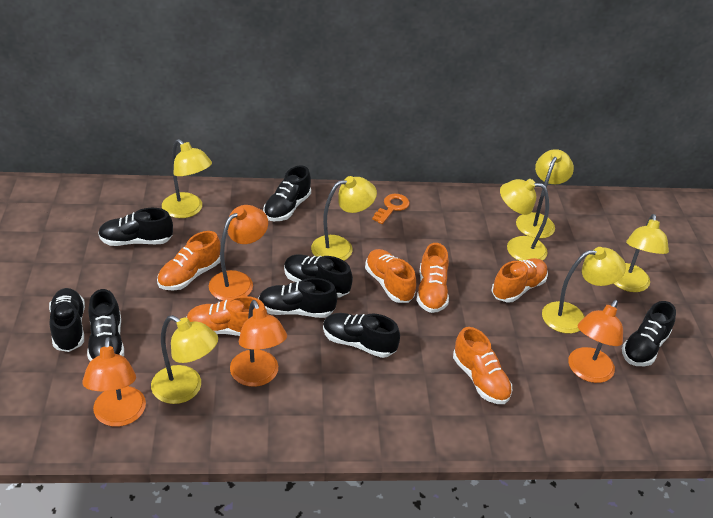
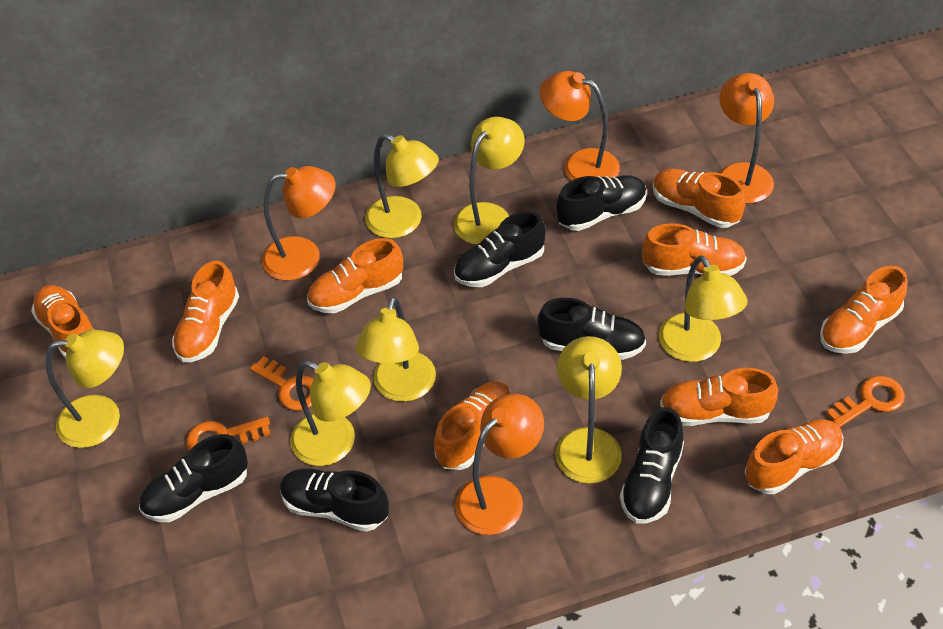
black shoe: 8 -> 6
orange key: 1 -> 3
orange shoe: 6 -> 9

